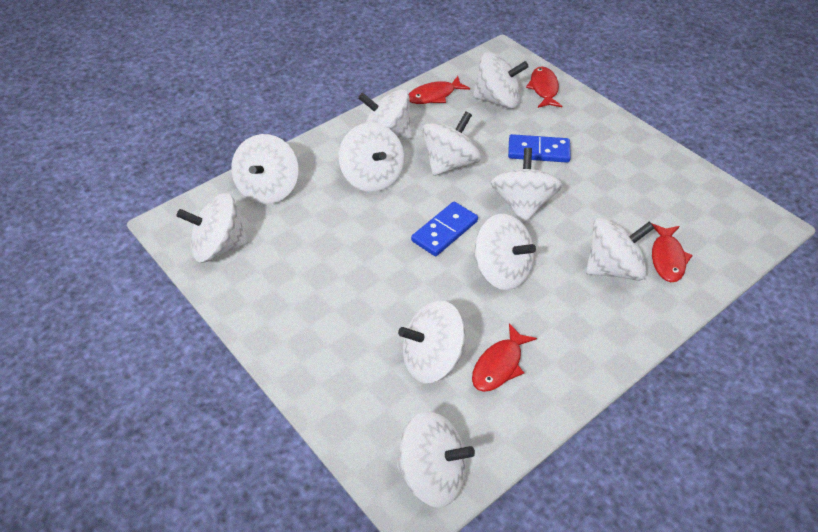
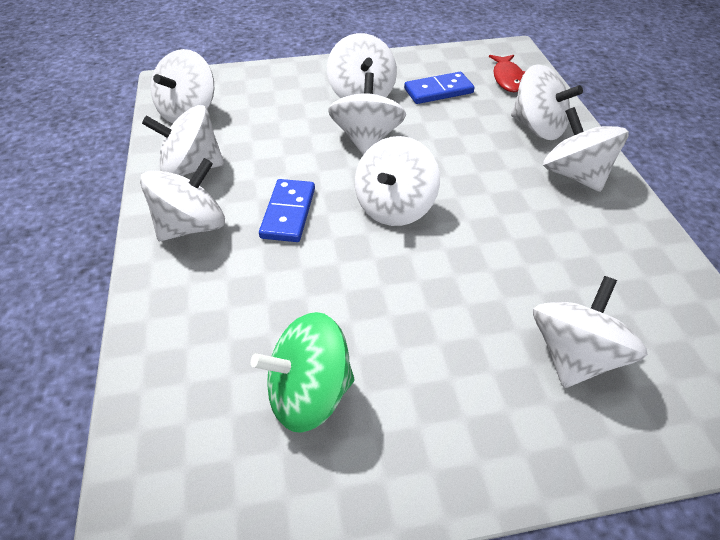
green spinning top: 0 -> 1
red fish: 4 -> 1
white spinning top: 11 -> 9

